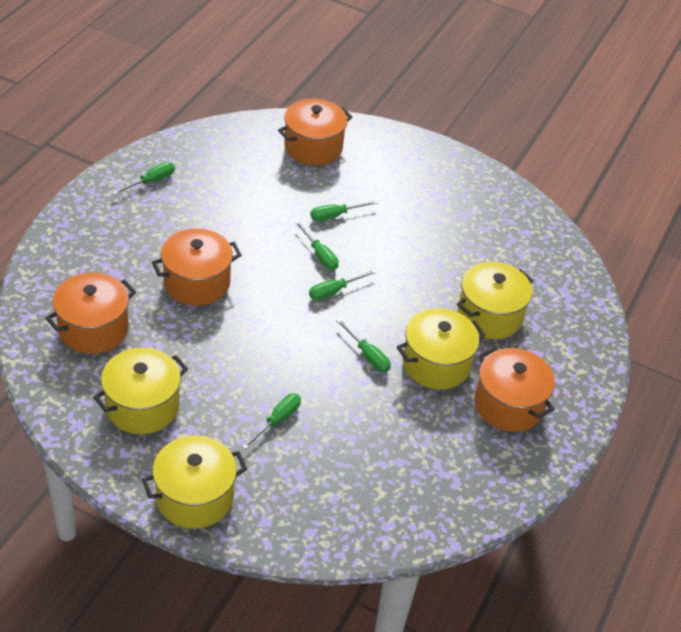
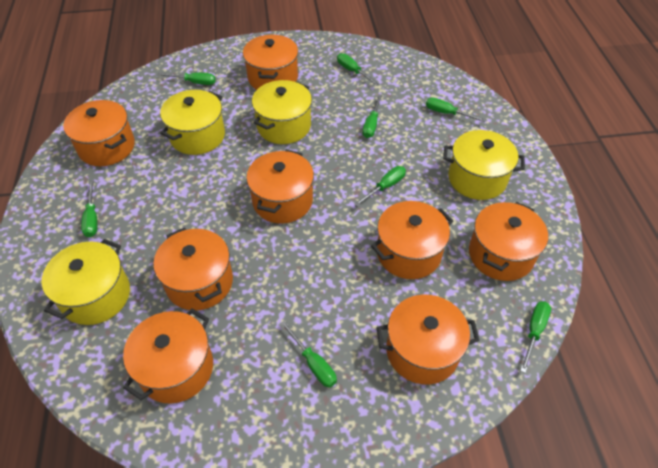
green screwdriver: 6 -> 8
orange pot: 4 -> 8

